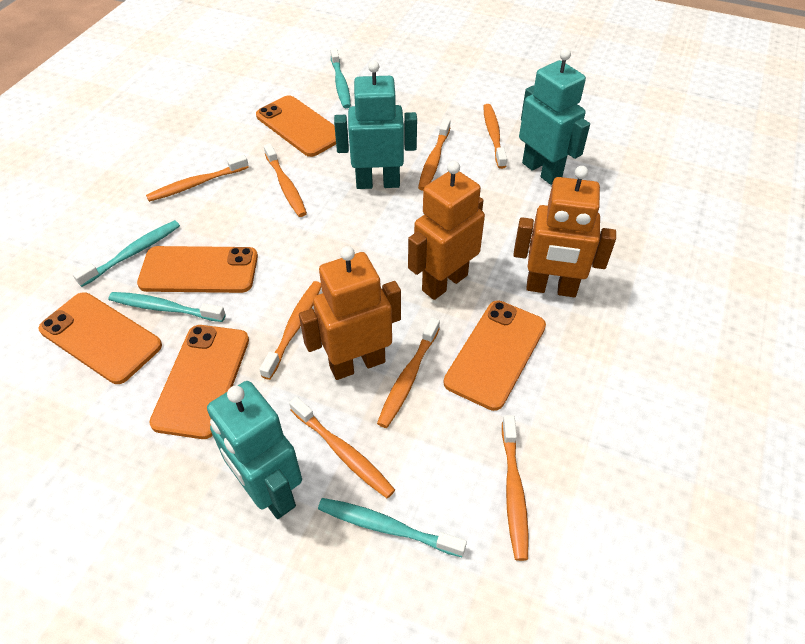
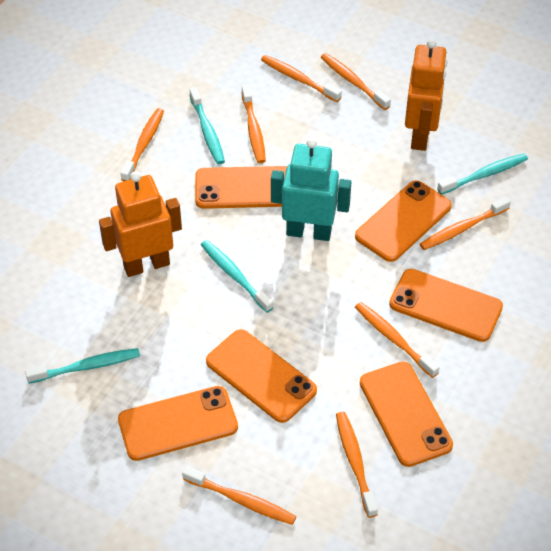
orange phone: 5 -> 6
orange robot: 3 -> 2
turquoise robot: 3 -> 1

